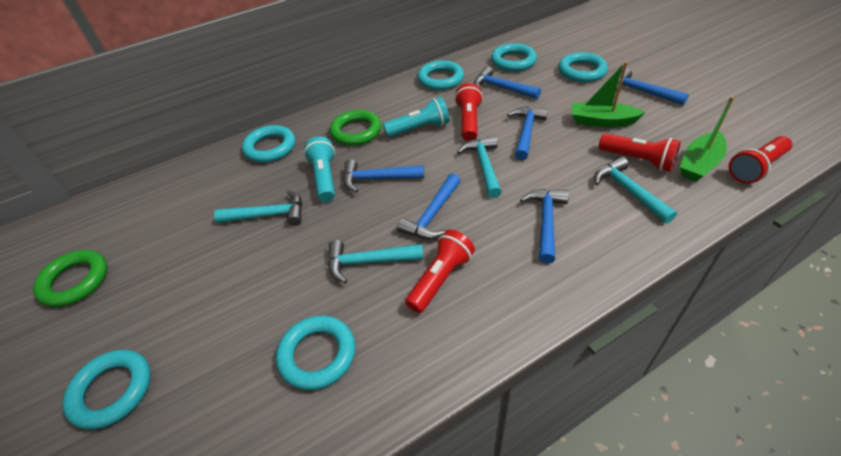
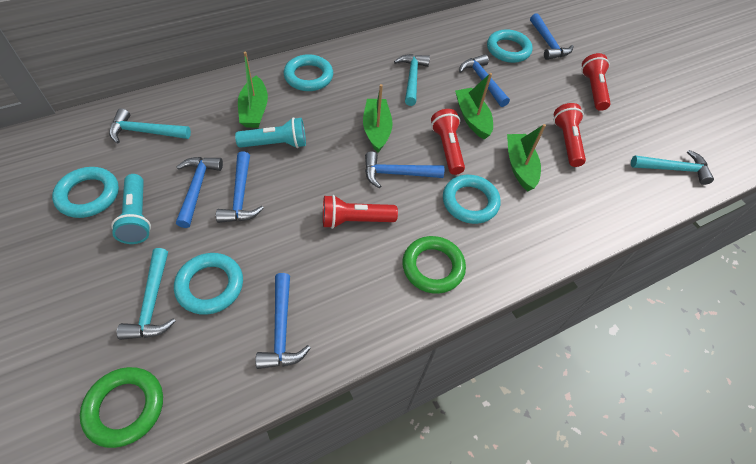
green boat: 2 -> 4
turquoise ring: 6 -> 5

